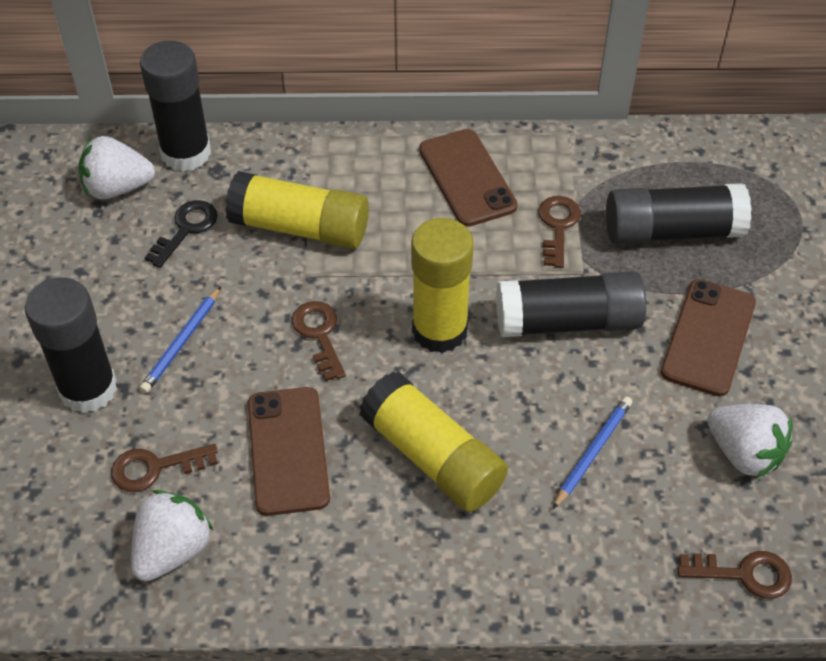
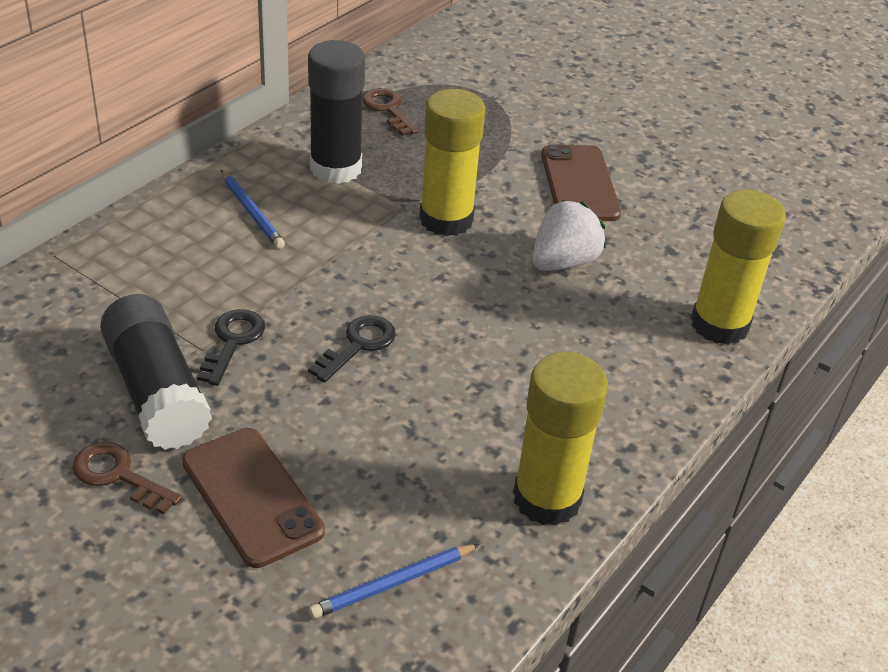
black glue stick: 4 -> 2
black key: 1 -> 2
brown key: 4 -> 2
brown phone: 3 -> 2
white strawberry: 3 -> 1

